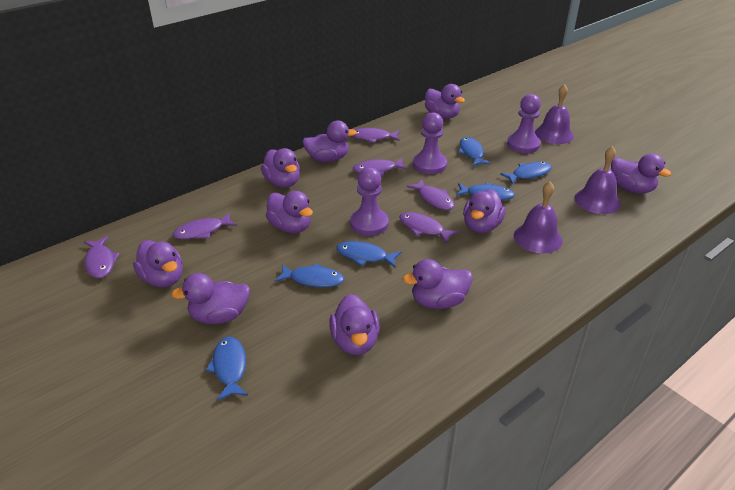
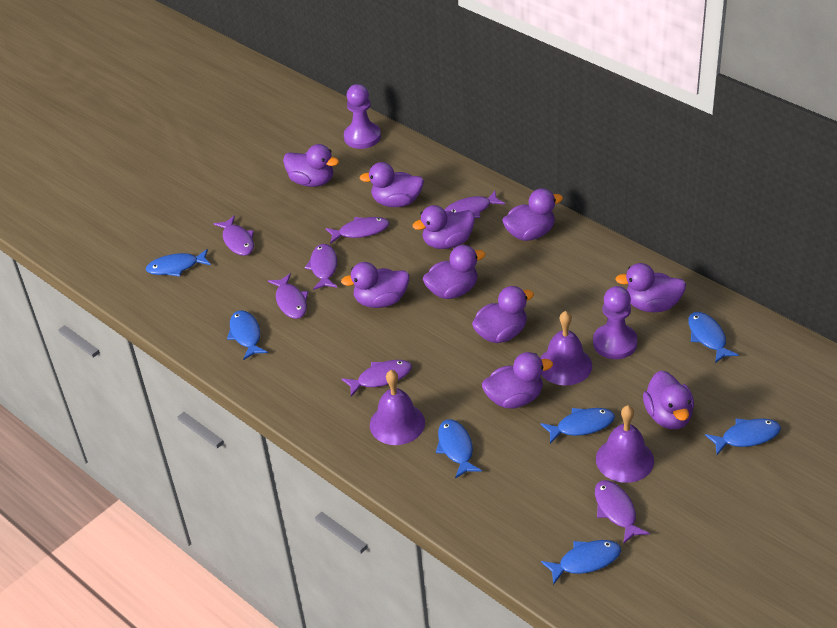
blue fish: 6 -> 7
purple fish: 6 -> 7
purple pawn: 3 -> 2

